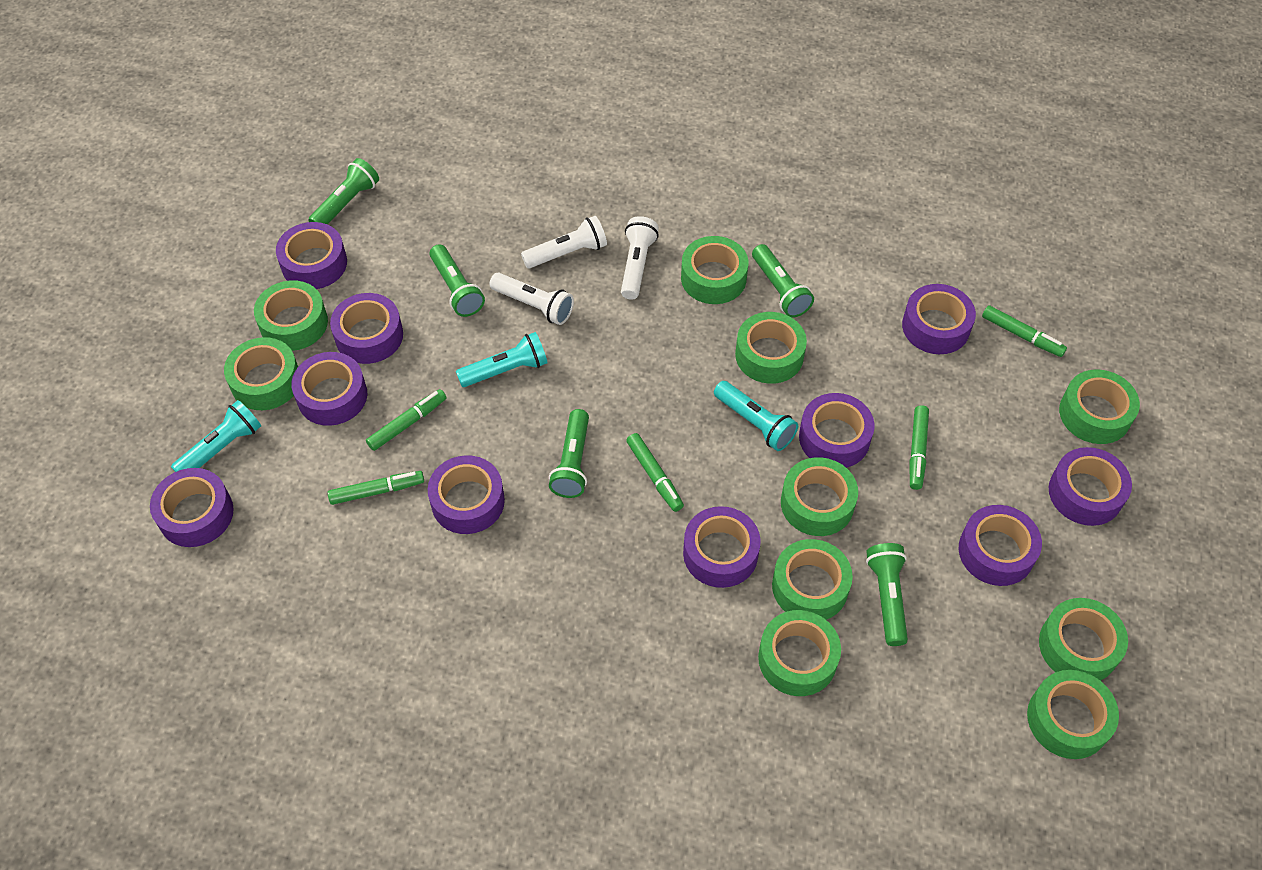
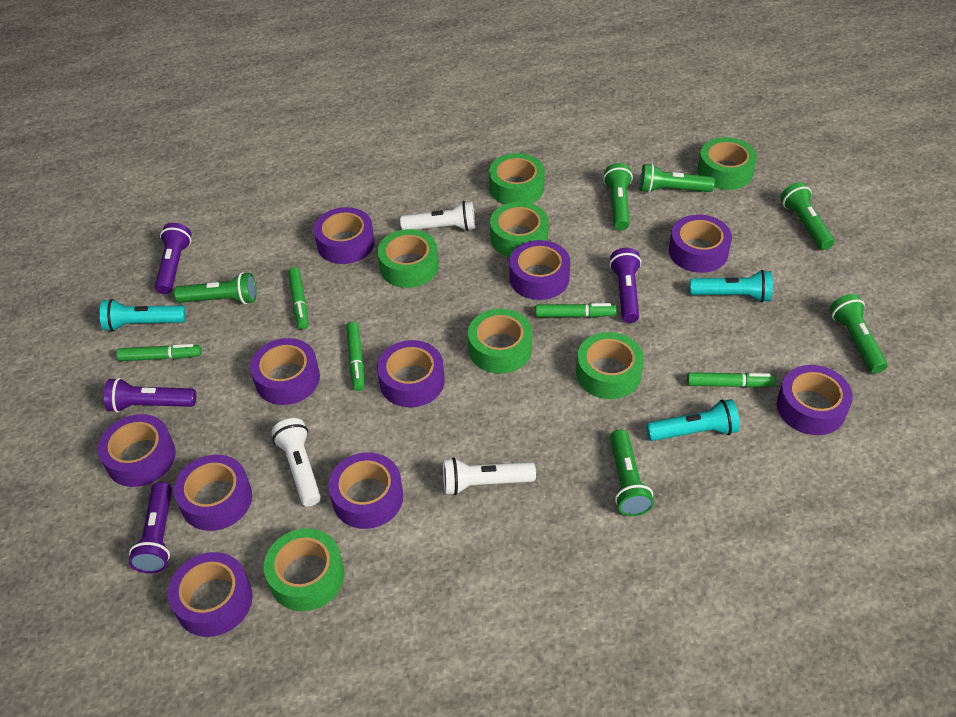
green flashlight: 5 -> 6
green tape: 10 -> 7
purple flashlight: 0 -> 4

